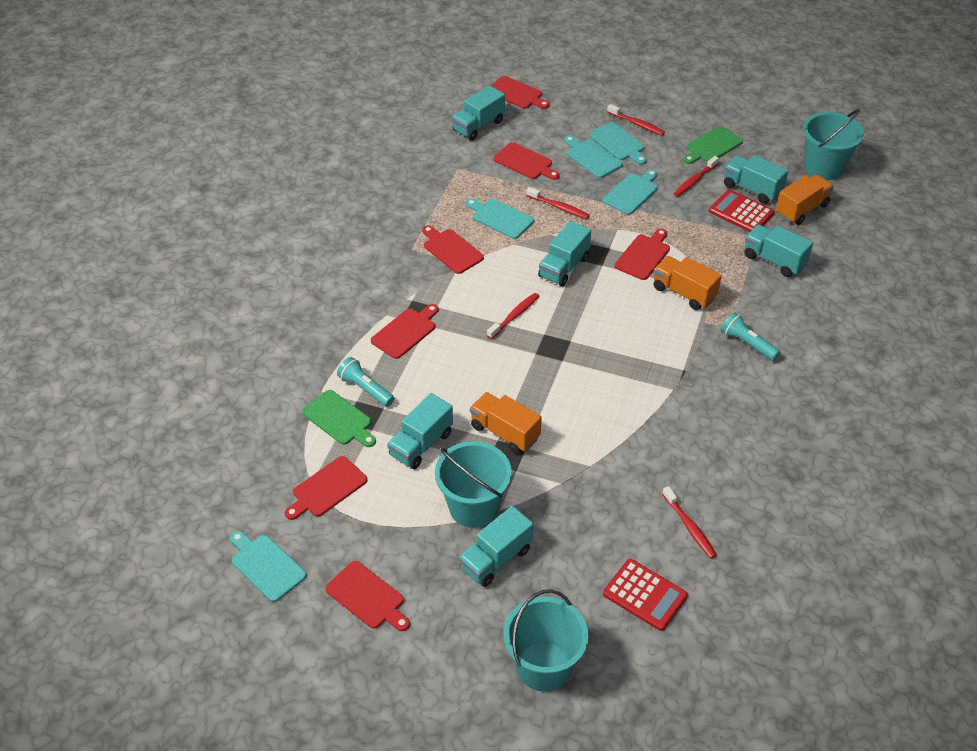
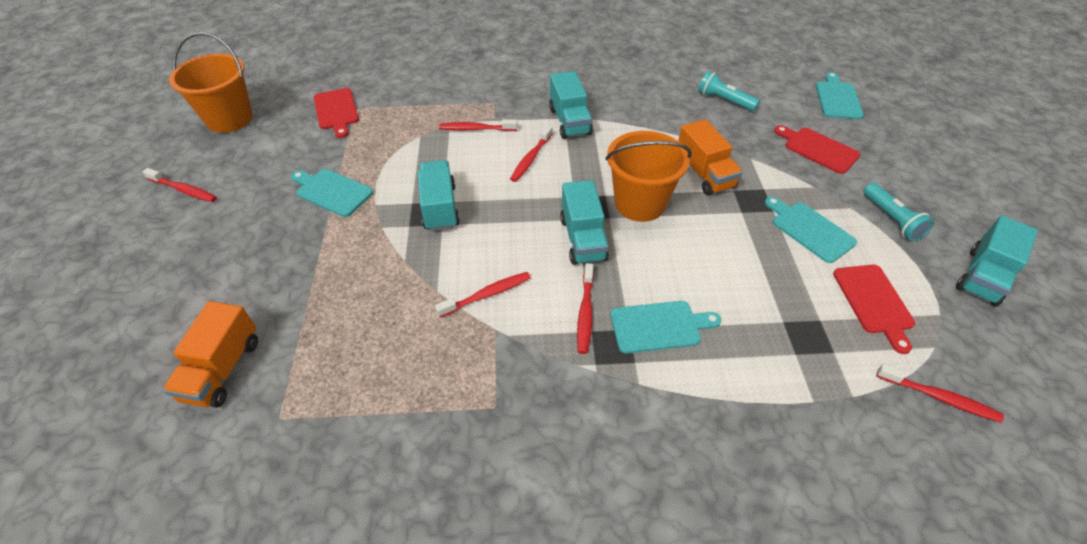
green cutting board: 2 -> 0
orange bucket: 0 -> 2
orange truck: 3 -> 2
red calculator: 2 -> 0
red cutting board: 7 -> 3
red toothbrush: 5 -> 6
turquoise bucket: 3 -> 0
turquoise cutting board: 5 -> 4
turquoise truck: 6 -> 4

